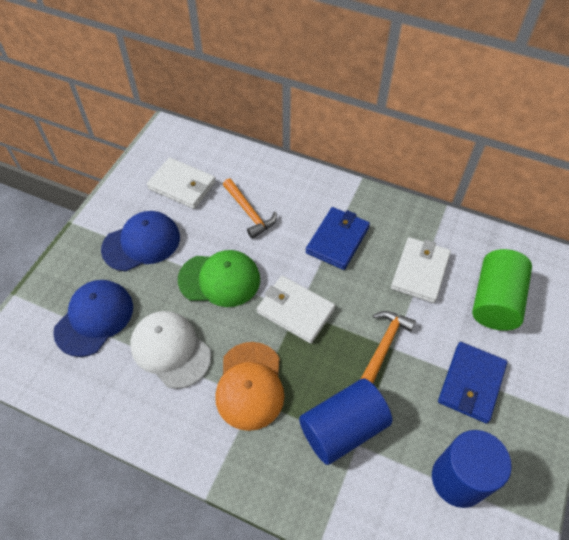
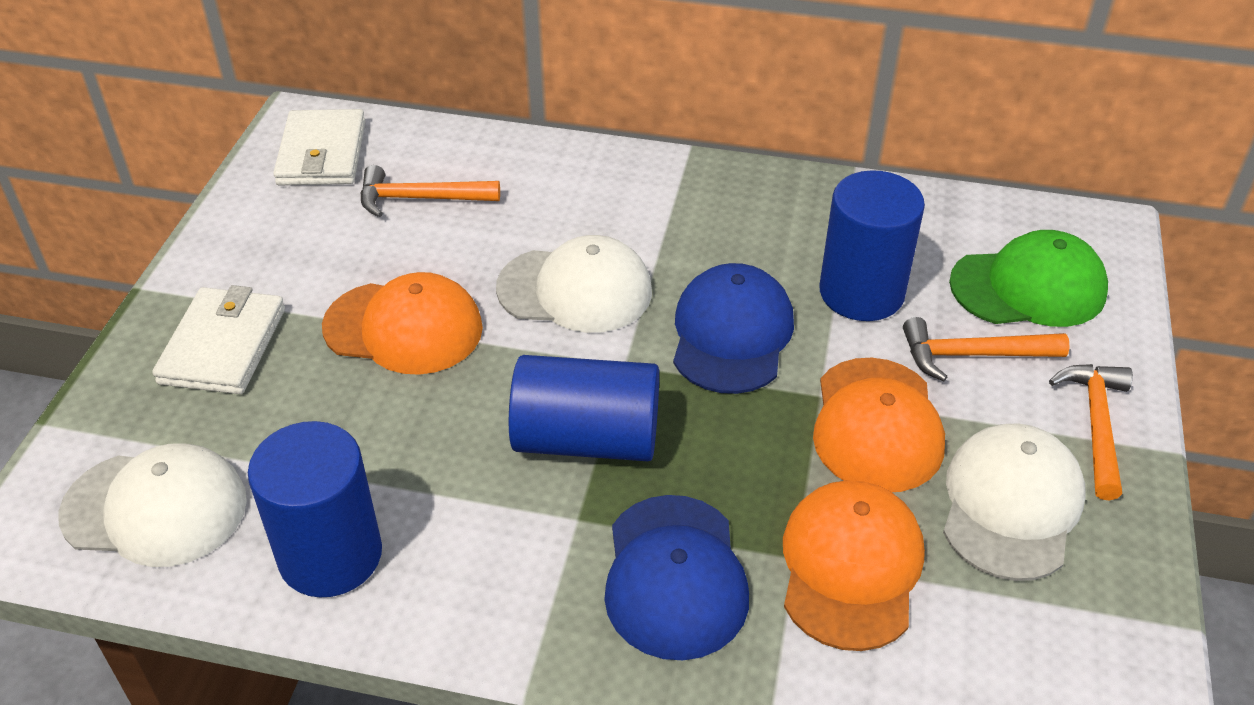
blue cylinder: 2 -> 3
blue wallet: 2 -> 0
green cylinder: 1 -> 0
orange cap: 1 -> 3
orange hammer: 2 -> 3
white cap: 1 -> 3
white wallet: 3 -> 2

